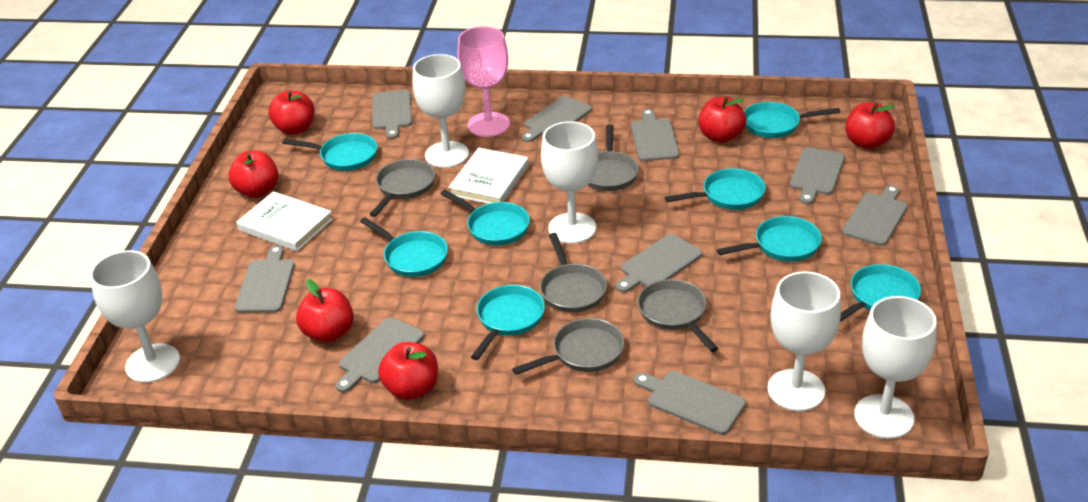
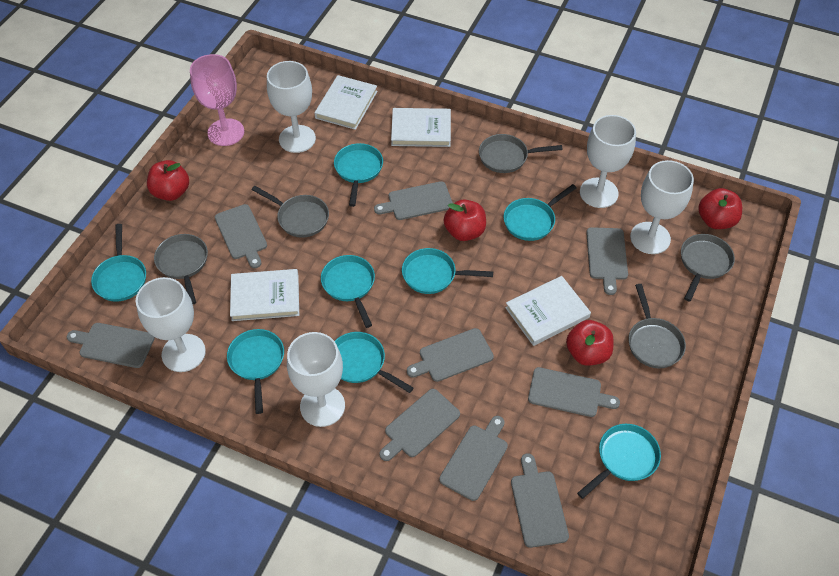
red apple: 6 -> 4
white book: 2 -> 4

